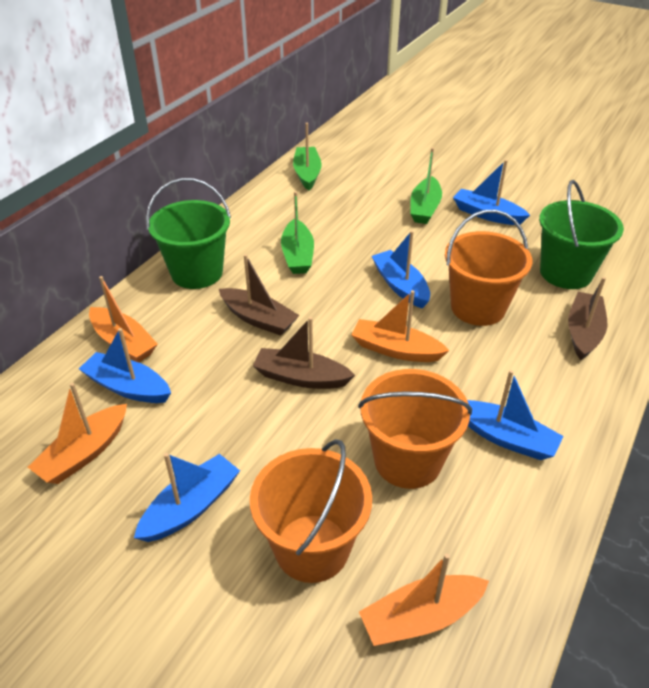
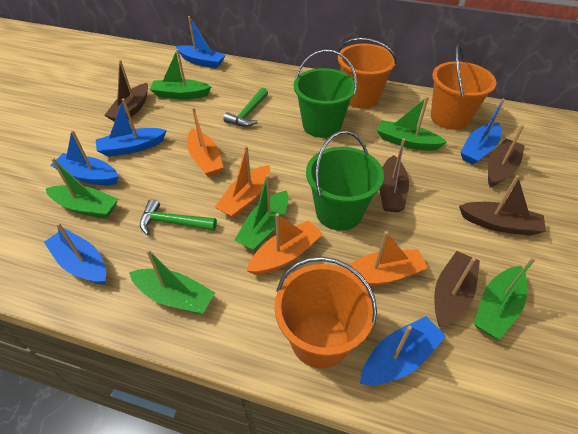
blue boat: 5 -> 6
brown boat: 3 -> 5
green boat: 3 -> 6
green hammer: 0 -> 2

